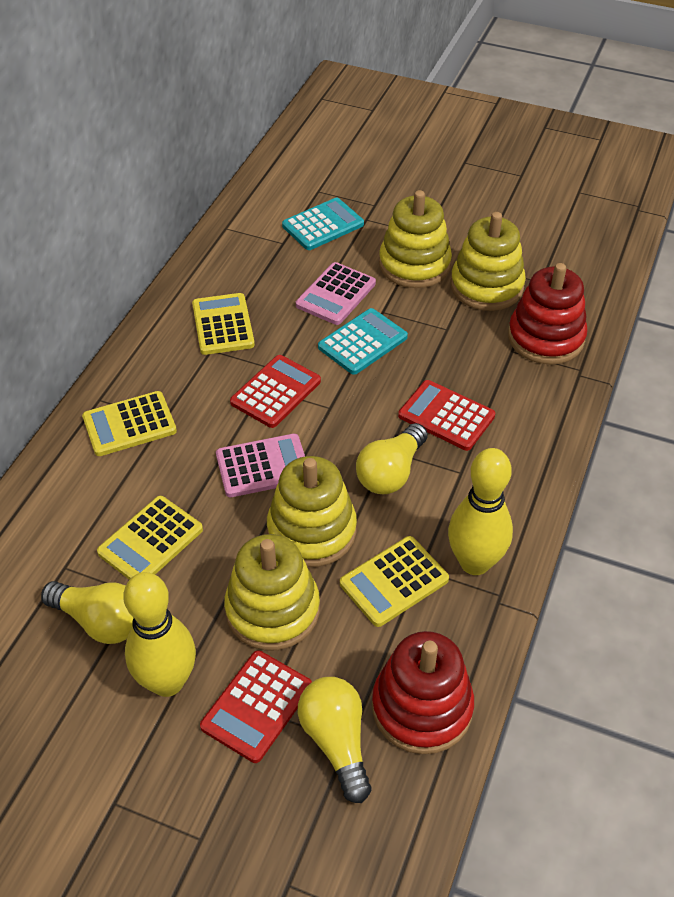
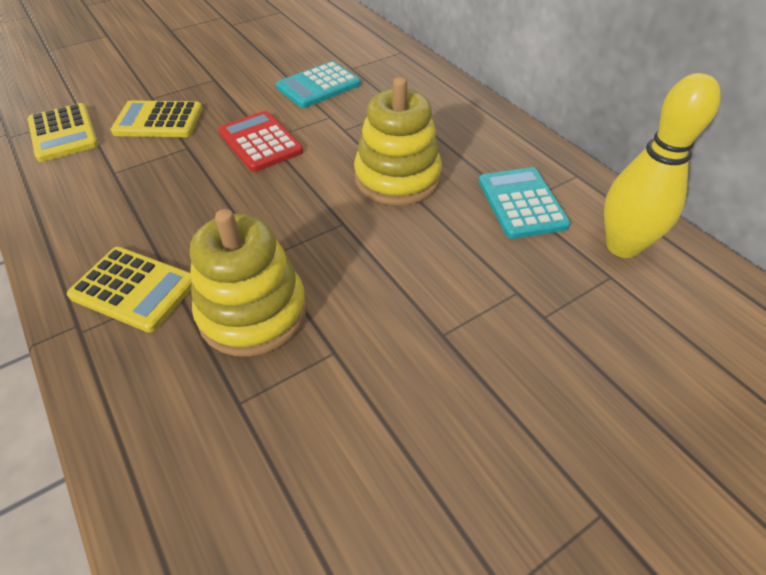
pink calculator: 2 -> 0
red calculator: 3 -> 1
red stacking toy: 2 -> 0
yellow bowling pin: 2 -> 1
yellow calculator: 4 -> 3
yellow light bulb: 3 -> 0
yellow stacking toy: 4 -> 2

